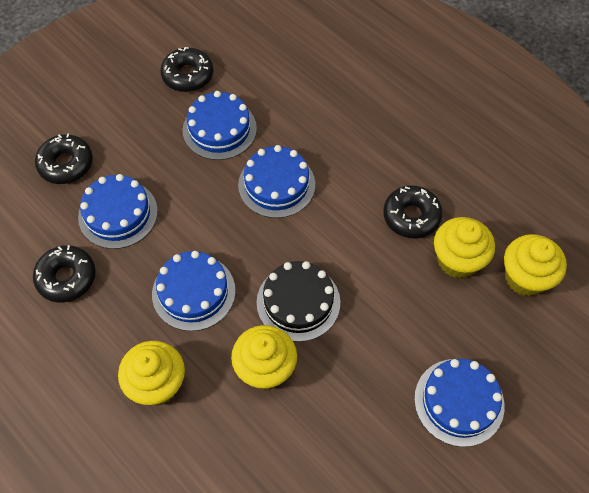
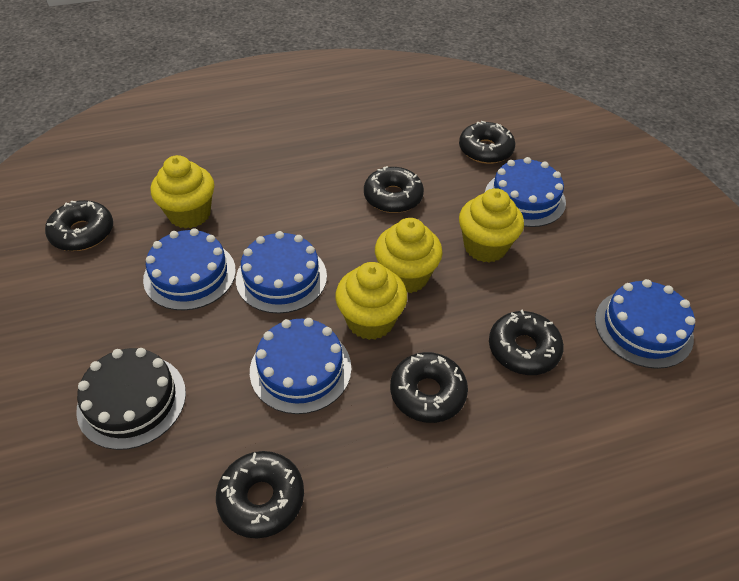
black donut: 4 -> 6

